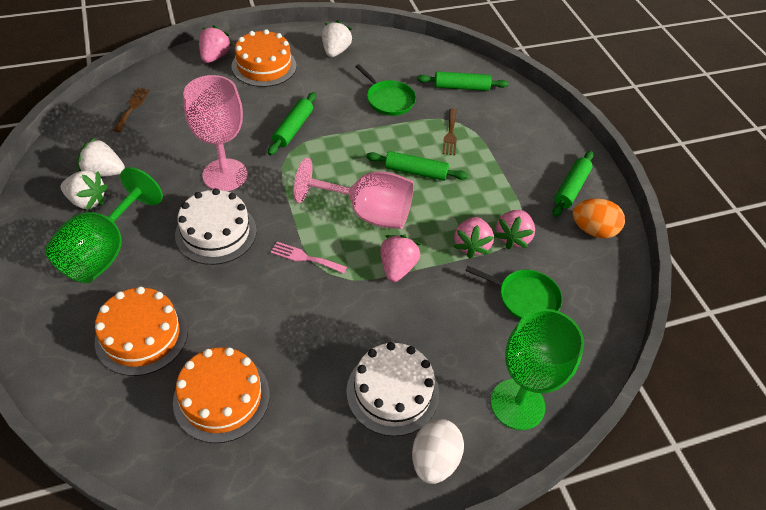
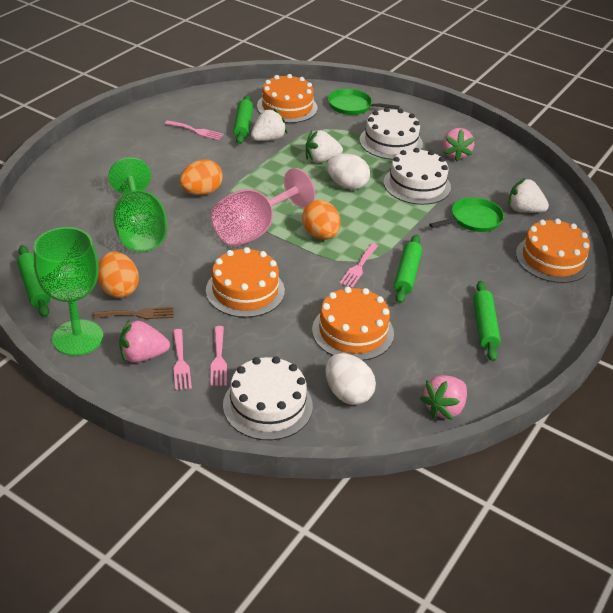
brown fork: 2 -> 1
orange cake: 3 -> 4
orange egg: 1 -> 3
pink fork: 1 -> 4
pink goblet: 2 -> 1
pink strawberry: 4 -> 3
white cake: 2 -> 3
white egg: 1 -> 2

